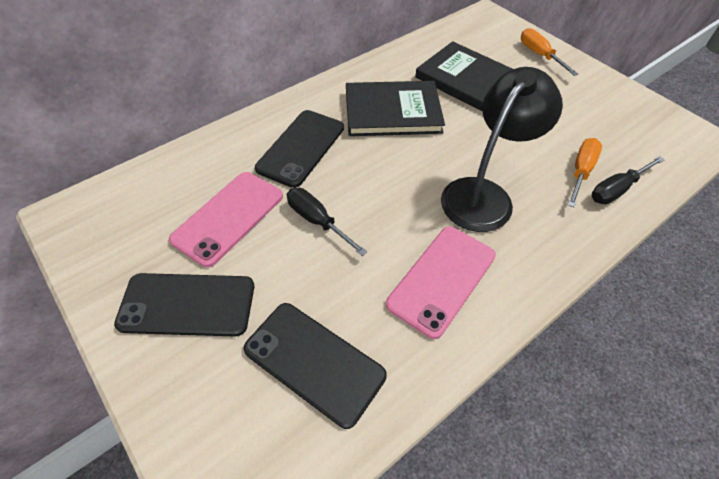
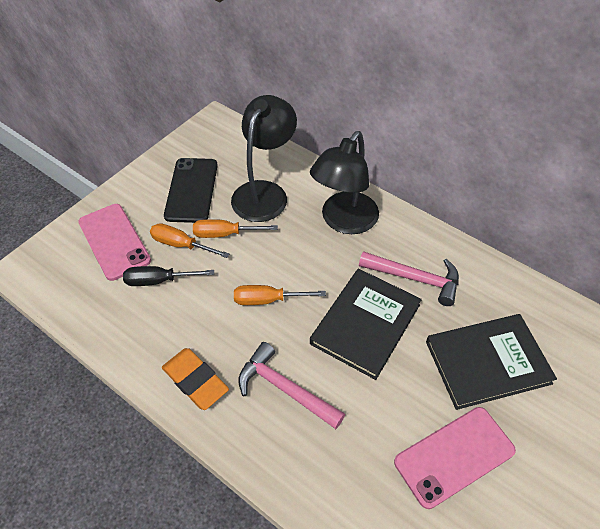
black lamp: 1 -> 2
black phone: 3 -> 1
black screwdriver: 2 -> 1
orange eraser: 0 -> 1
orange screwdriver: 2 -> 3
pink hammer: 0 -> 2

